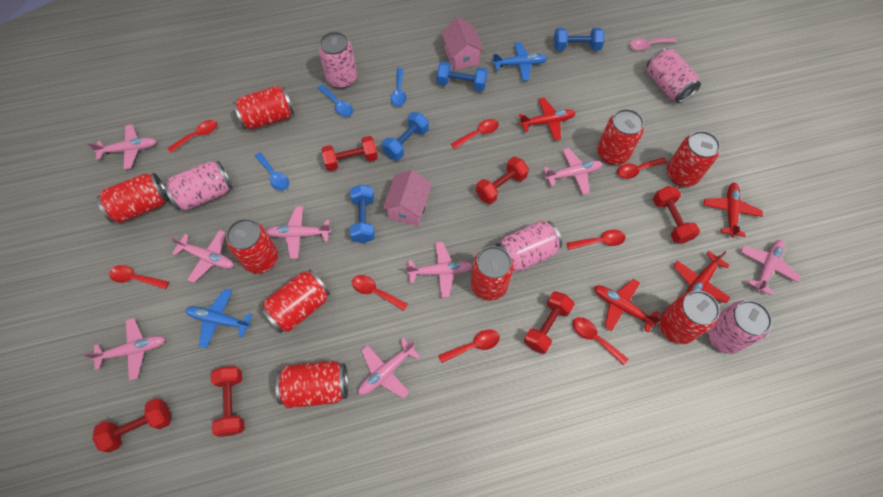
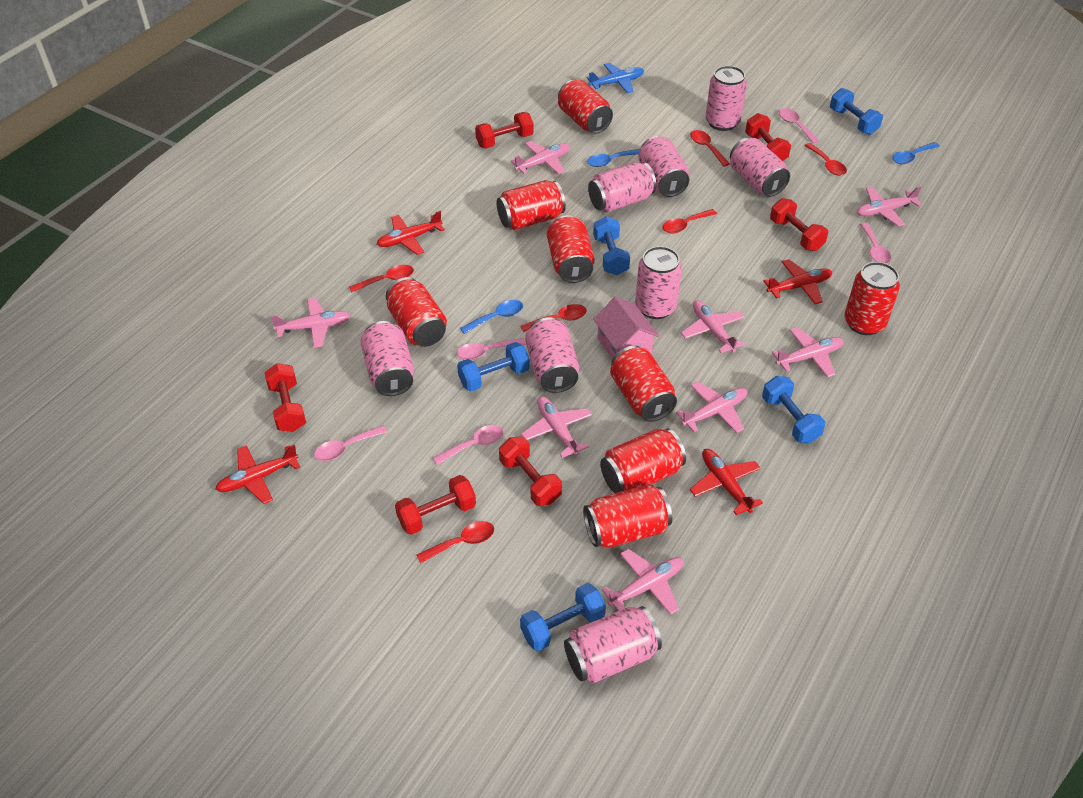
blue dumbbell: 4 -> 5
blue plane: 2 -> 1
pink can: 5 -> 8
pink house: 2 -> 1
pink spoon: 1 -> 5
red can: 9 -> 8
red spoon: 8 -> 6

